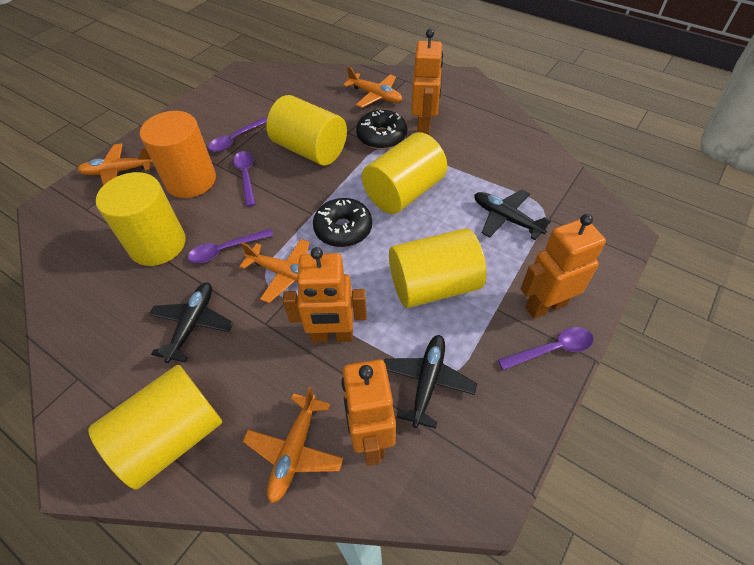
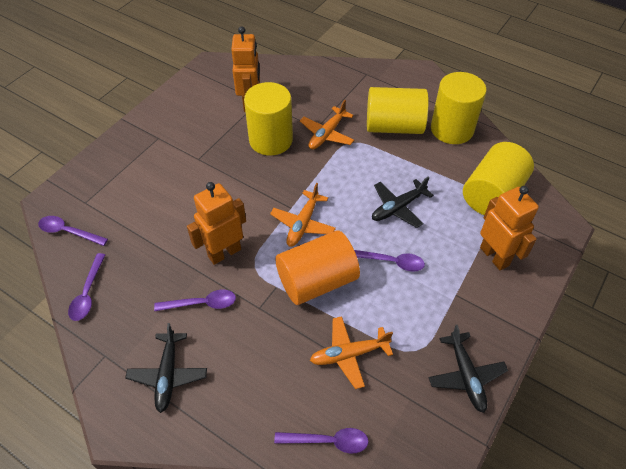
black donut: 2 -> 0
orange plane: 4 -> 3
orange robot: 4 -> 3
purple spoon: 4 -> 5
yellow cylinder: 5 -> 4

